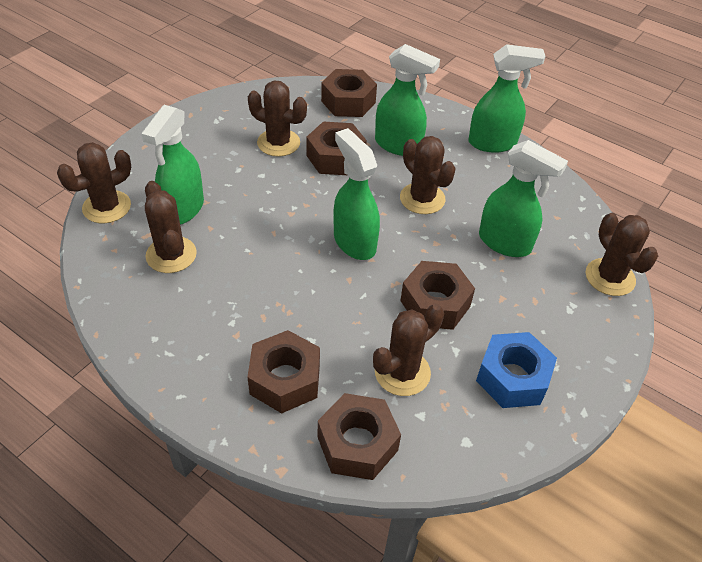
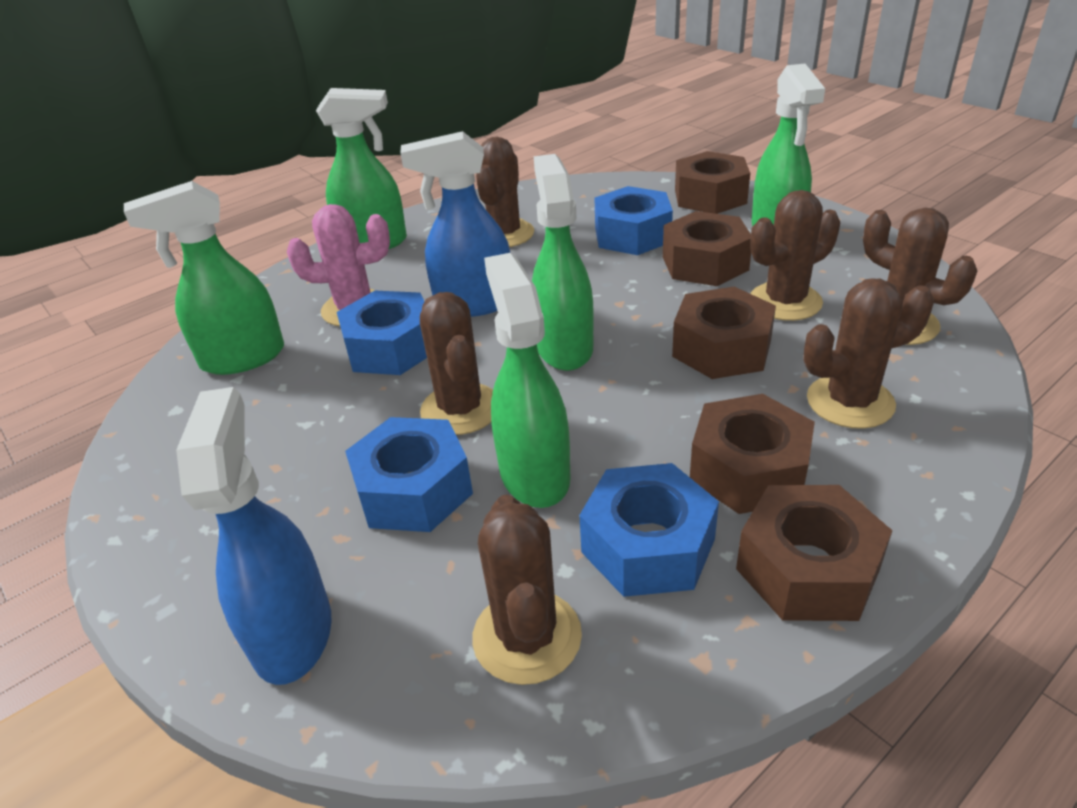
blue nut: 1 -> 4
blue spray bottle: 0 -> 2
pink cactus: 0 -> 1

